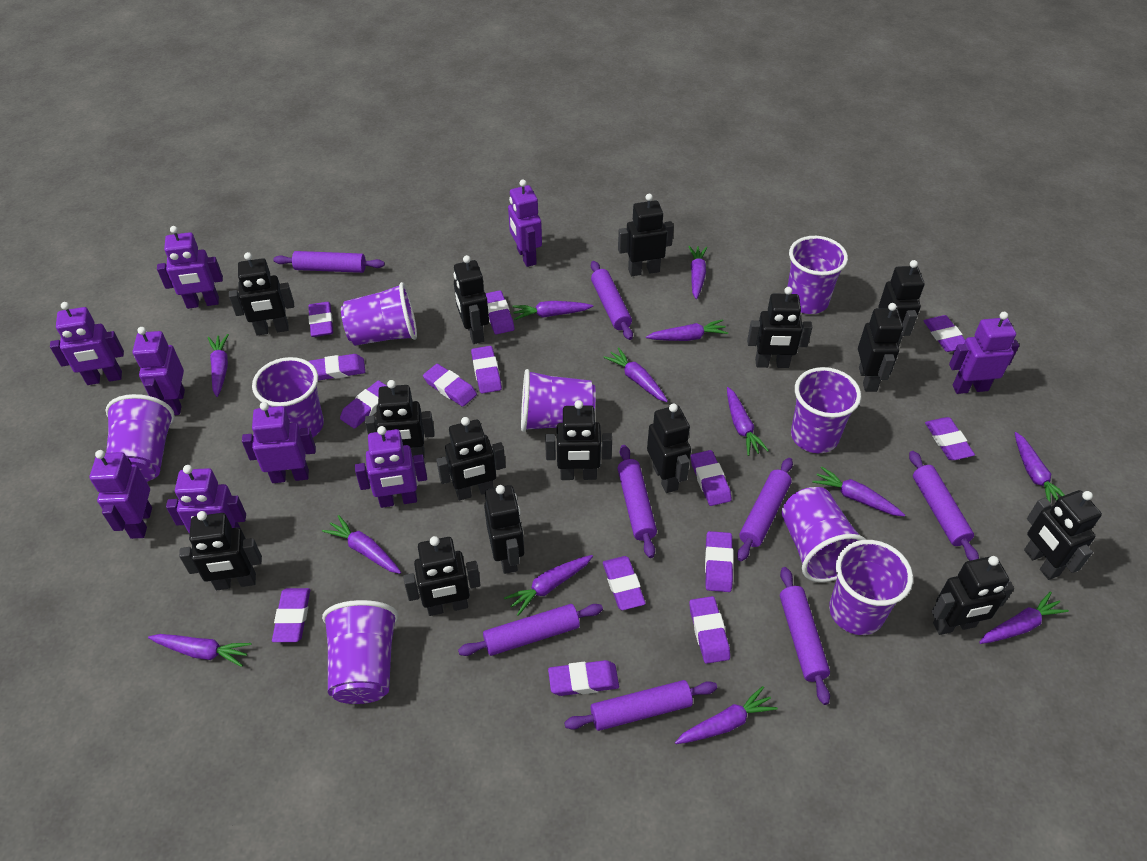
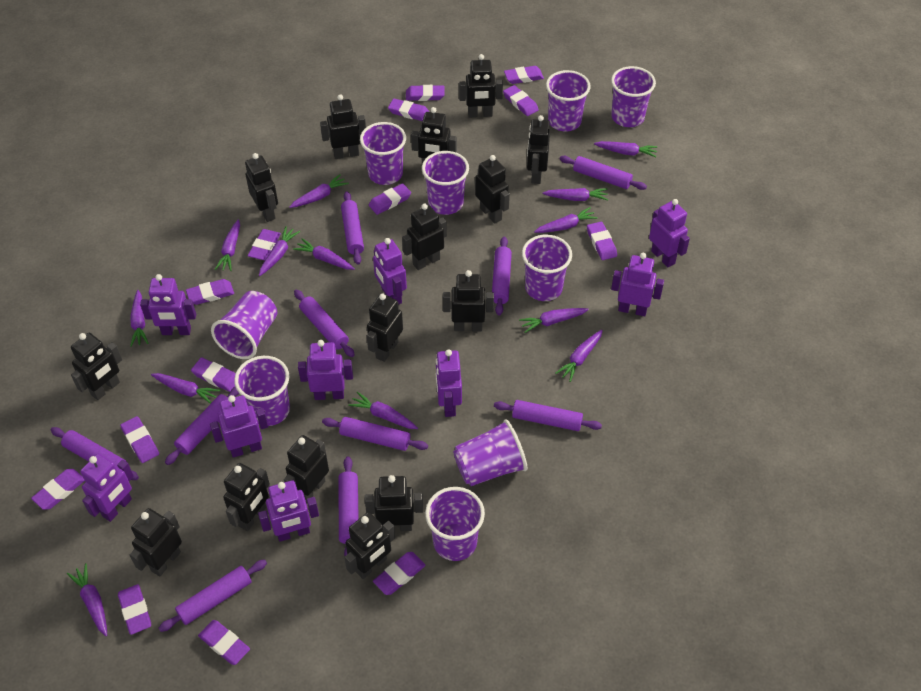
purple rolling pin: 8 -> 10

